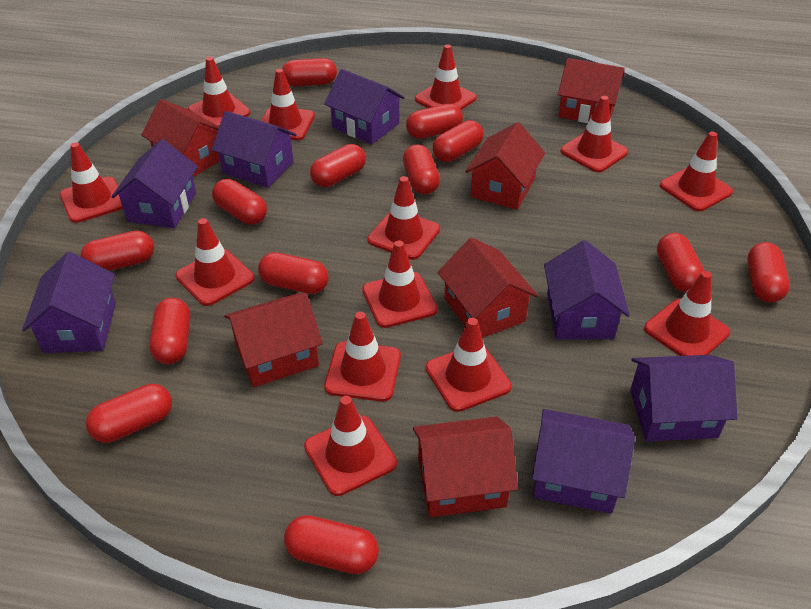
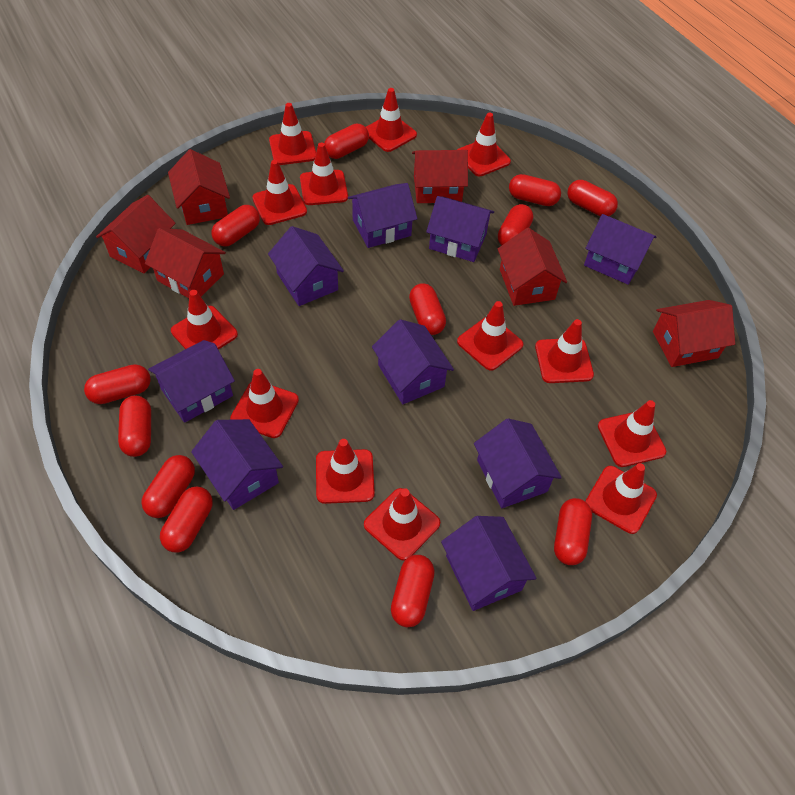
purple house: 7 -> 9
red capsule: 13 -> 12

